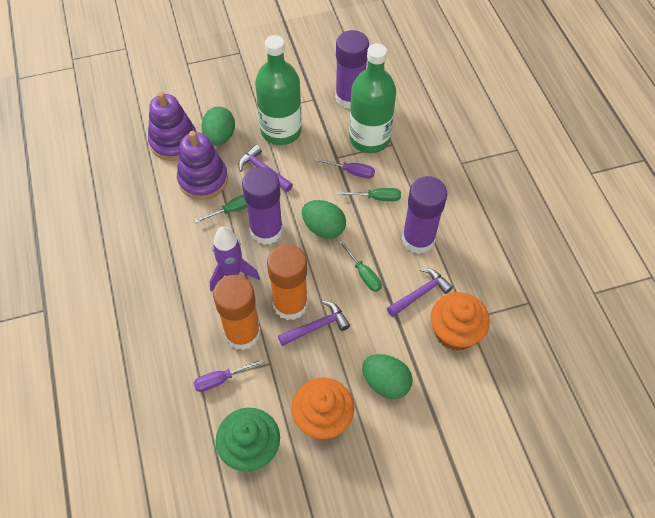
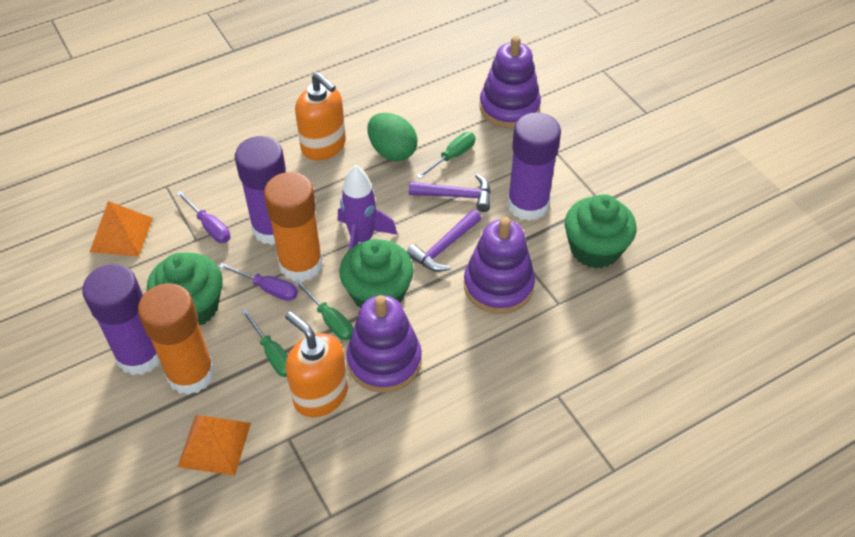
green bottle: 2 -> 0
green cupcake: 1 -> 3
green egg: 3 -> 1
orange cupcake: 2 -> 0
orange pyramid: 0 -> 2
orange soap dispenser: 0 -> 2
purple hammer: 3 -> 2
purple stacking toy: 2 -> 3

